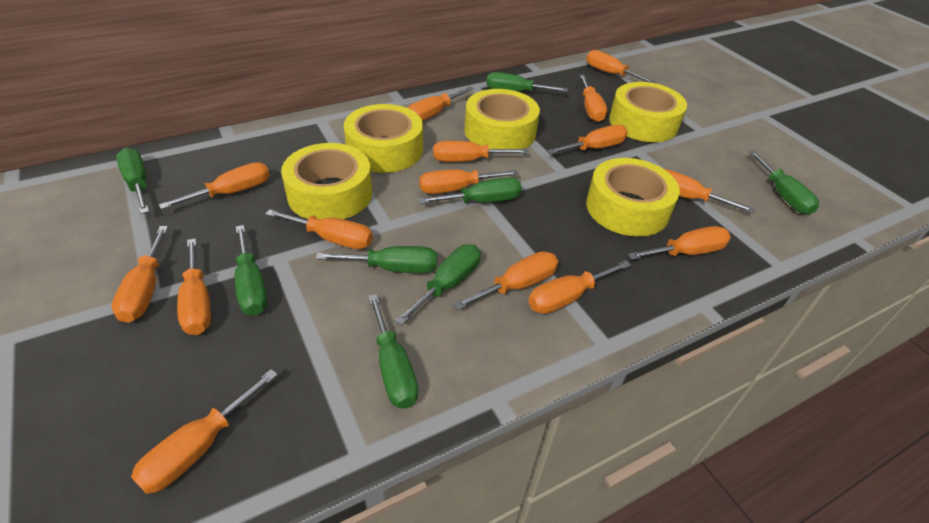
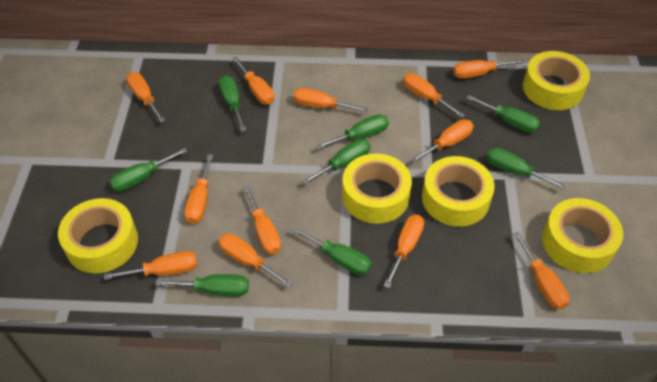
orange screwdriver: 15 -> 12

